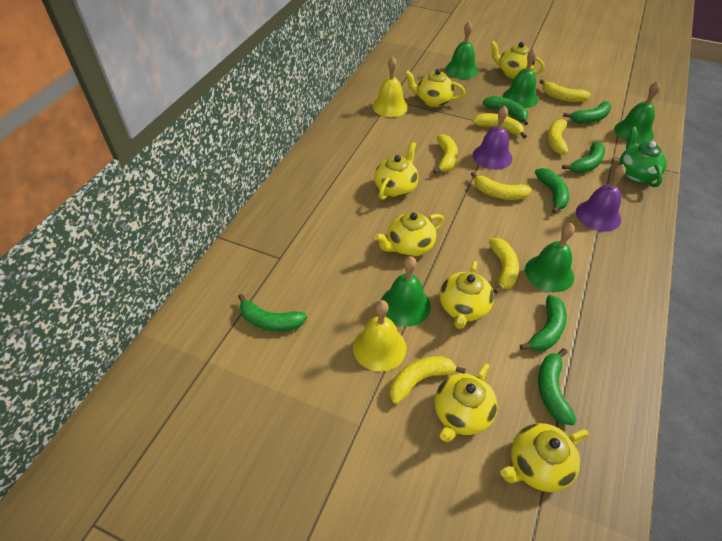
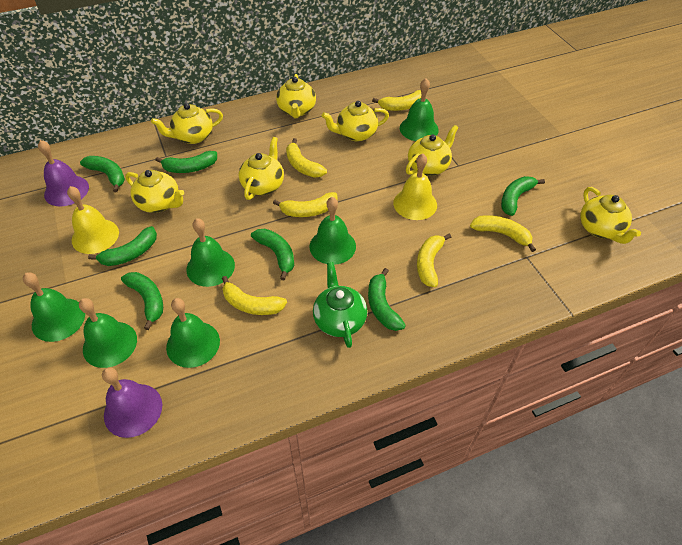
green bell: 5 -> 6
yellow banana: 7 -> 6

